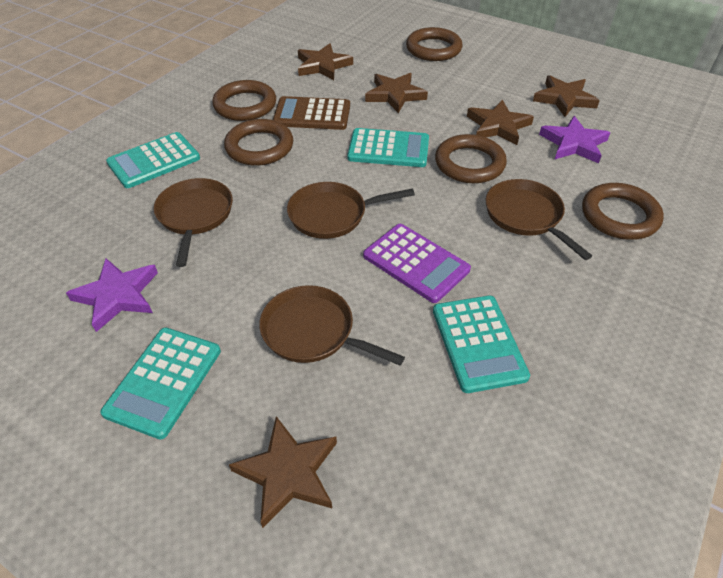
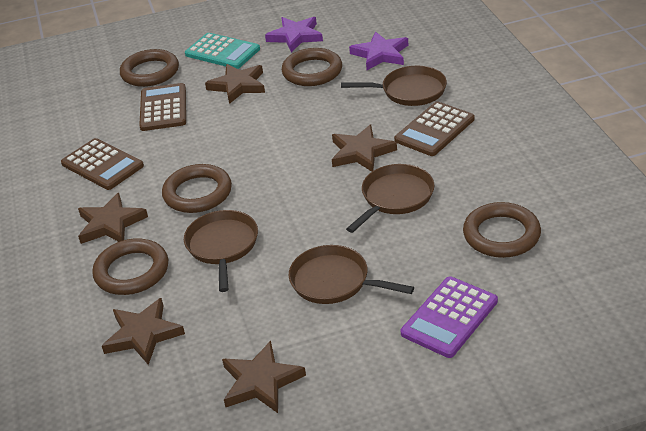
brown calculator: 1 -> 3
turquoise calculator: 4 -> 1

